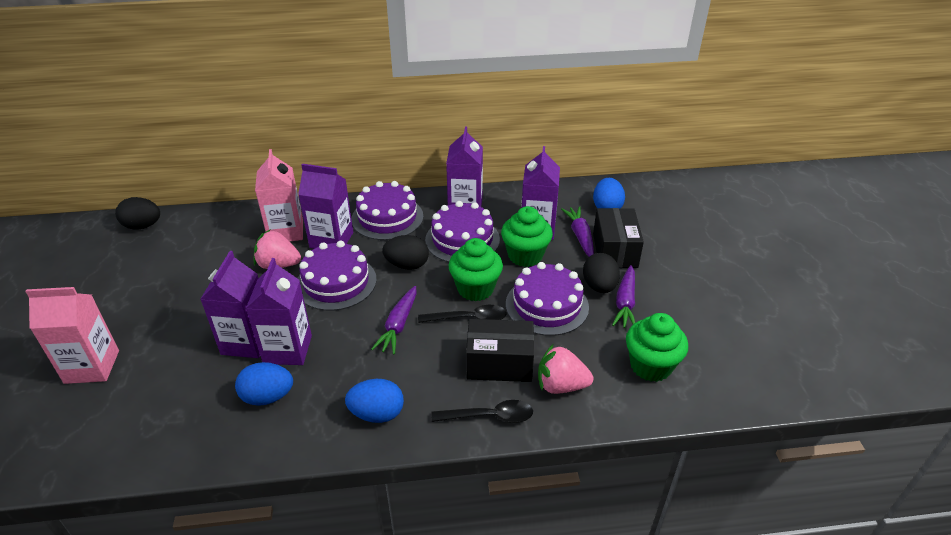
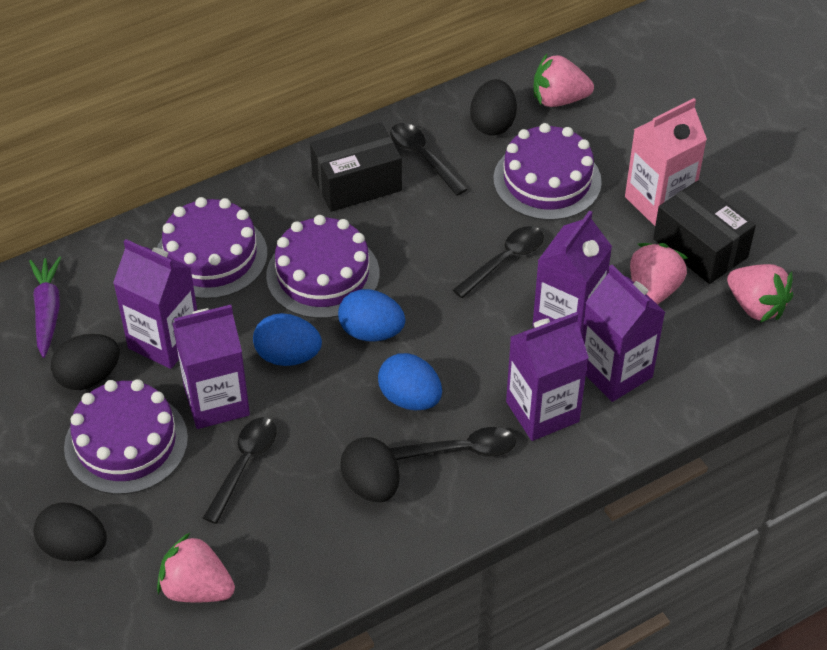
black egg: 3 -> 4
black spoon: 2 -> 4
green cupcake: 3 -> 0
pink carton: 2 -> 1
pink strawberry: 2 -> 4
purple carrot: 3 -> 1

